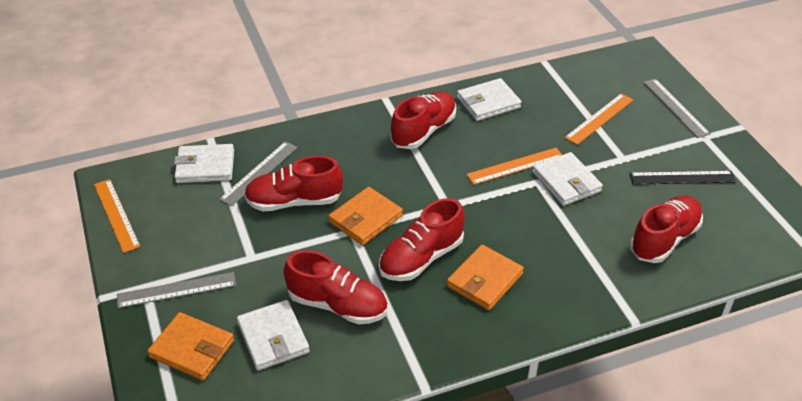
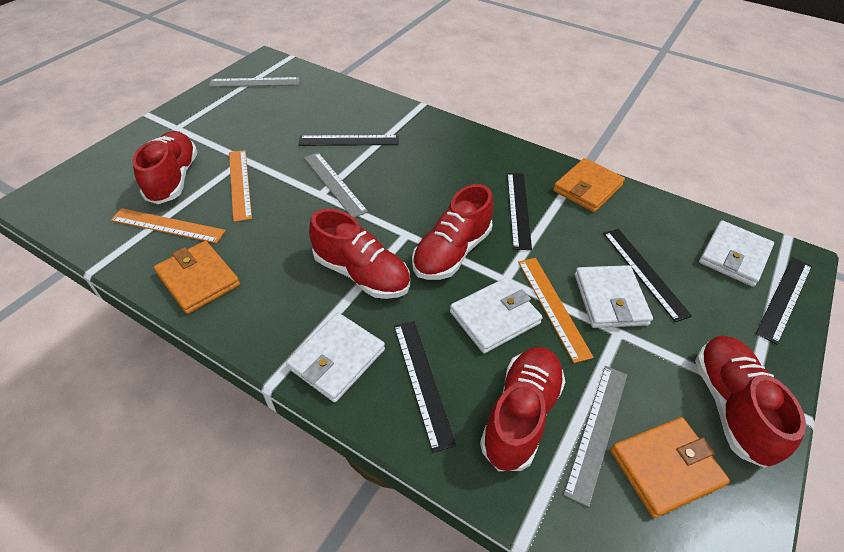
black ruler: 1 -> 5

